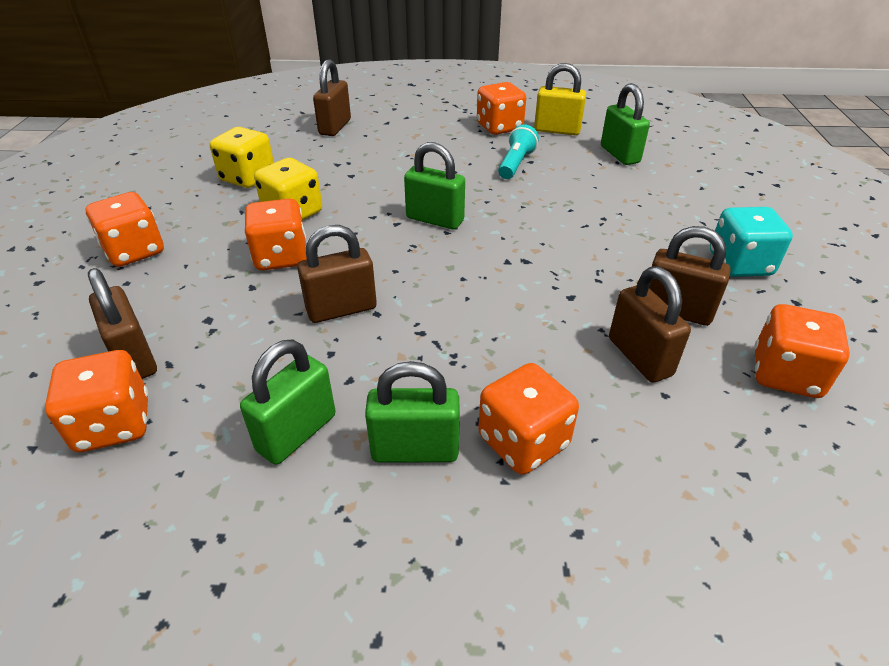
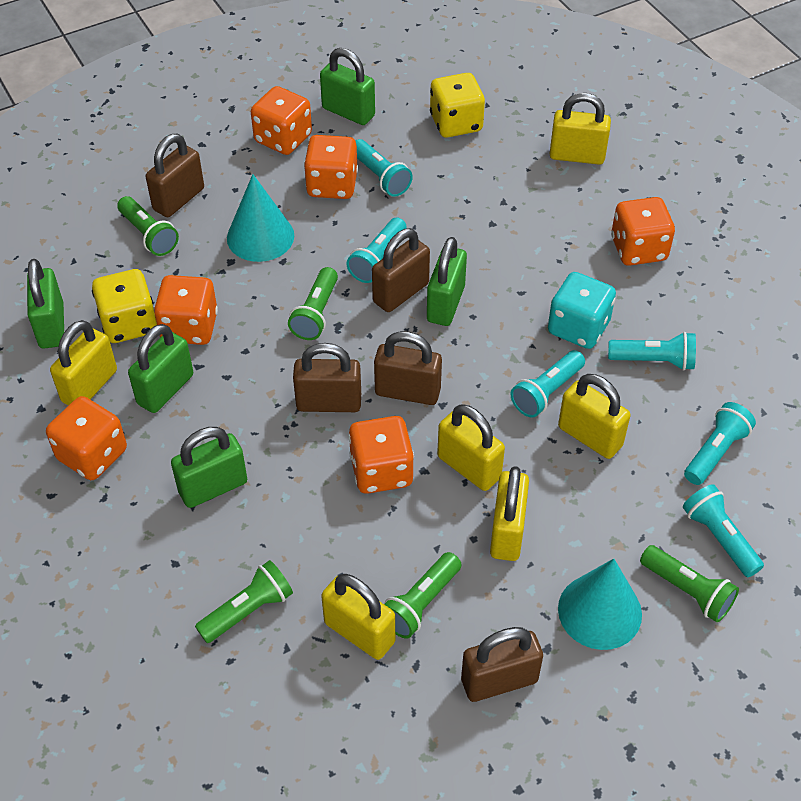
green flashlight: 0 -> 5
green padlock: 4 -> 5
turquoise cone: 0 -> 2
turquoise flashlight: 1 -> 6
yellow padlock: 1 -> 6

